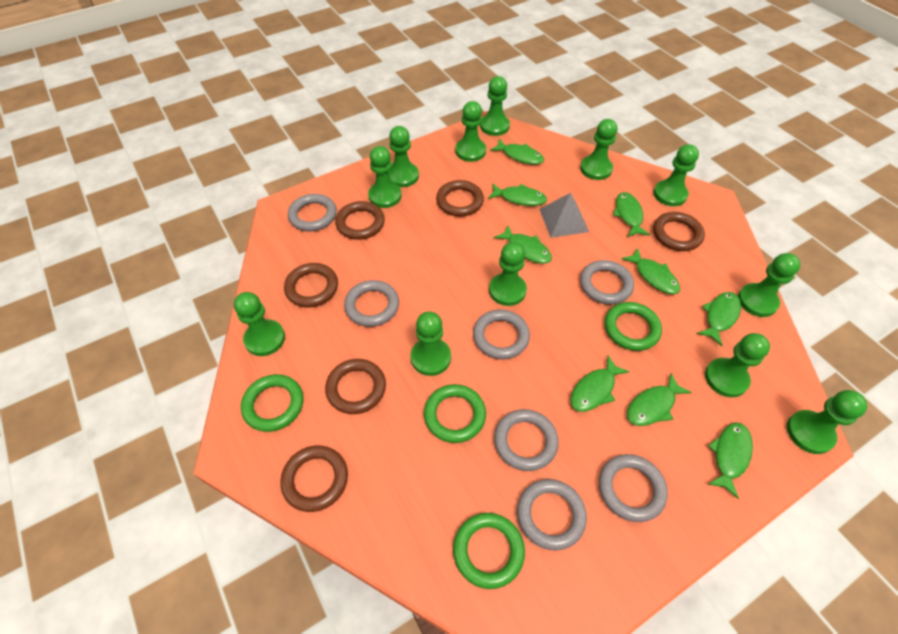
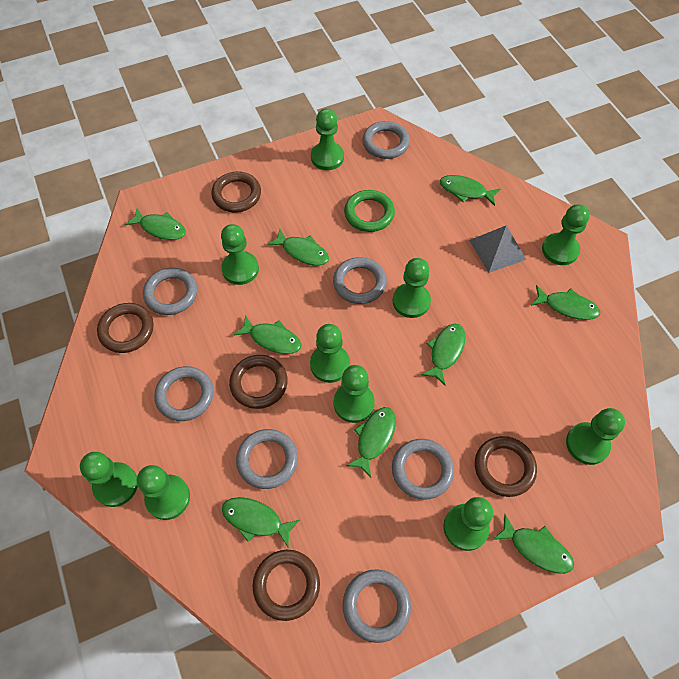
brown ring: 6 -> 5
green pawn: 12 -> 10
green ring: 4 -> 1

